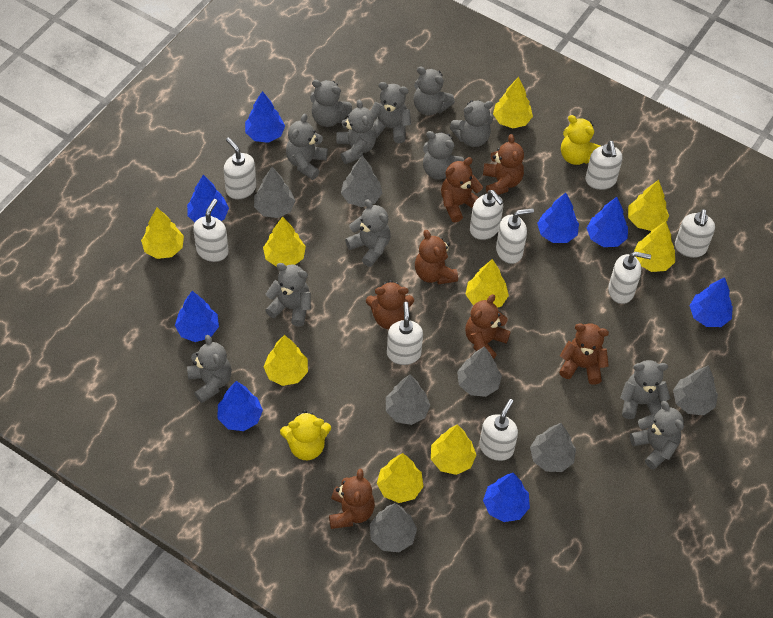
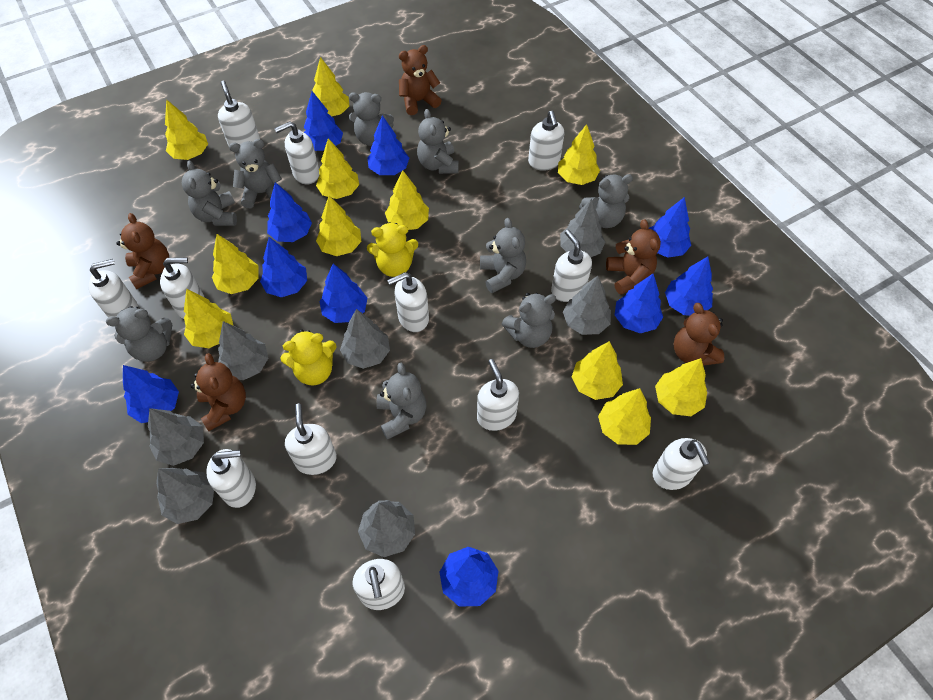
blue tree: 8 -> 10
brown teddy bear: 7 -> 5
grey teddy bear: 12 -> 9
white soap dispenser: 9 -> 12
yellow tree: 9 -> 11

